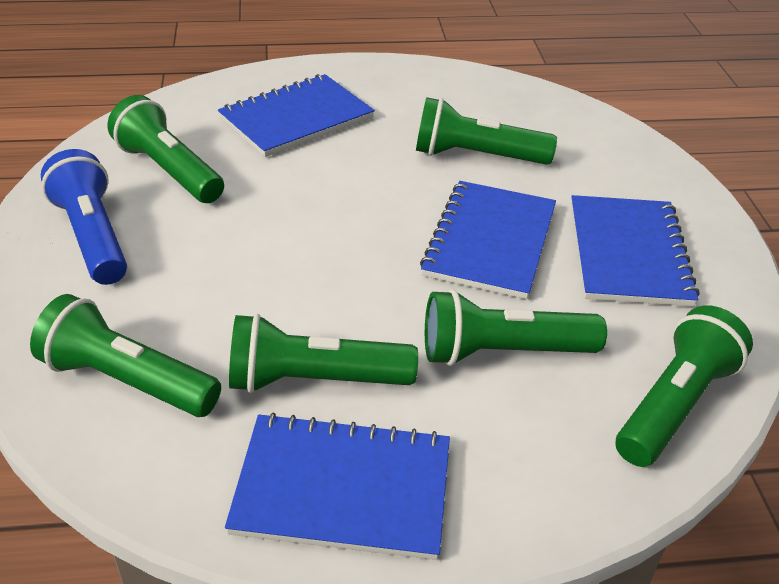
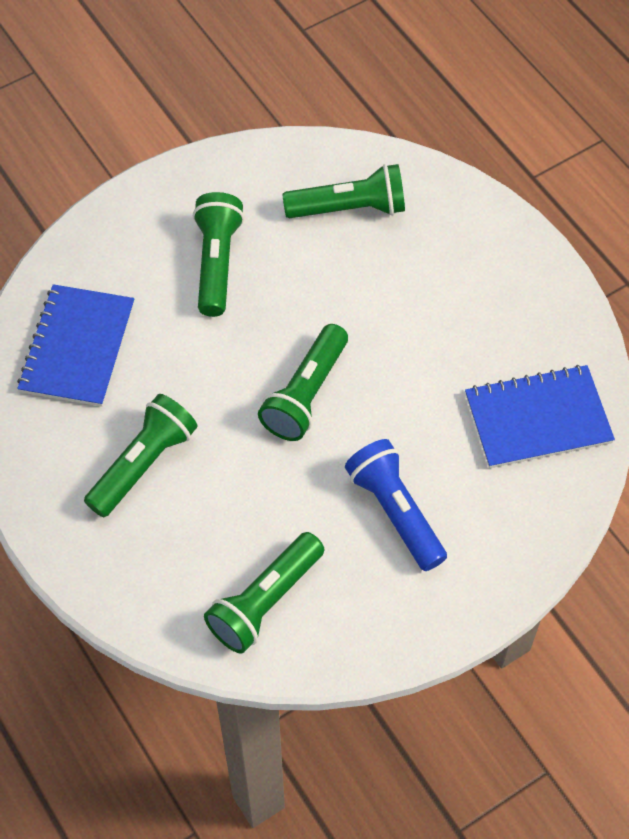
blue notebook: 4 -> 2
green flashlight: 6 -> 5

